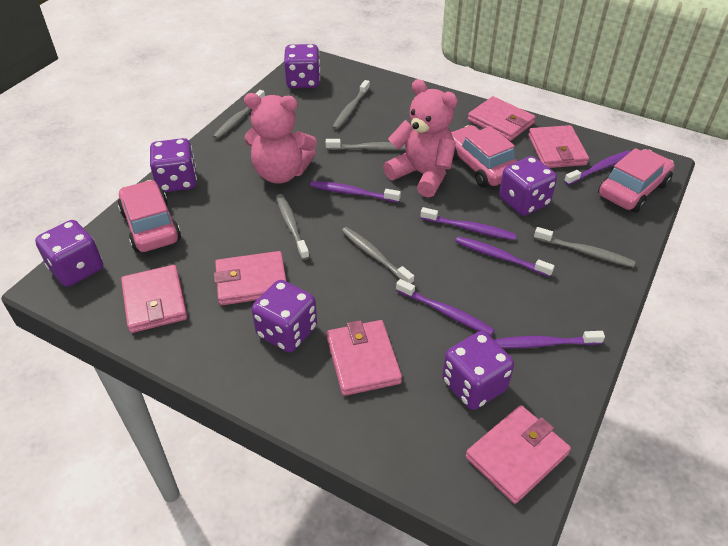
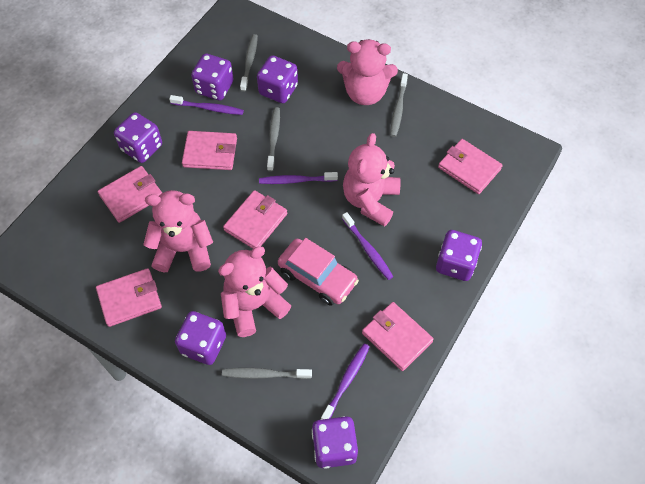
grey toothbrush: 6 -> 4
pink car: 3 -> 1
pink teddy bear: 2 -> 4
purple toothbrush: 6 -> 4

